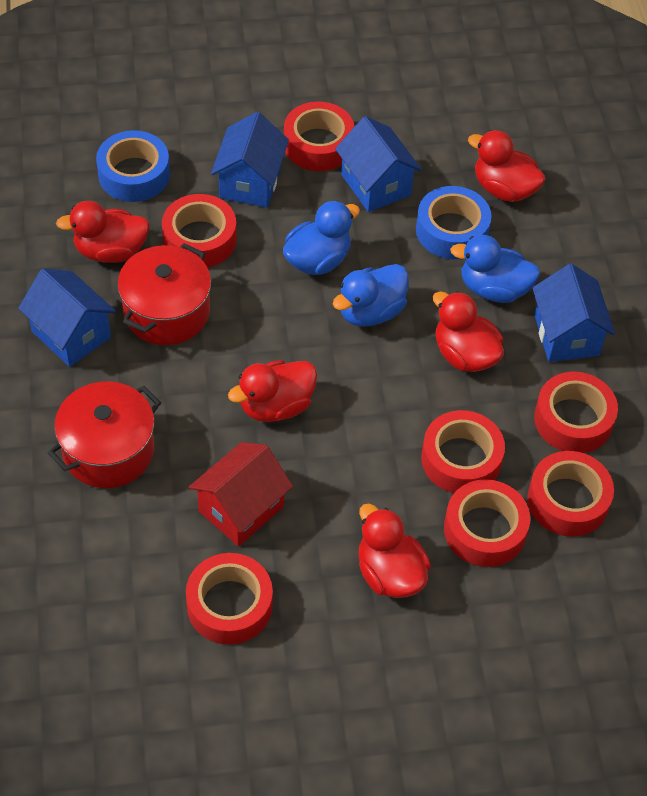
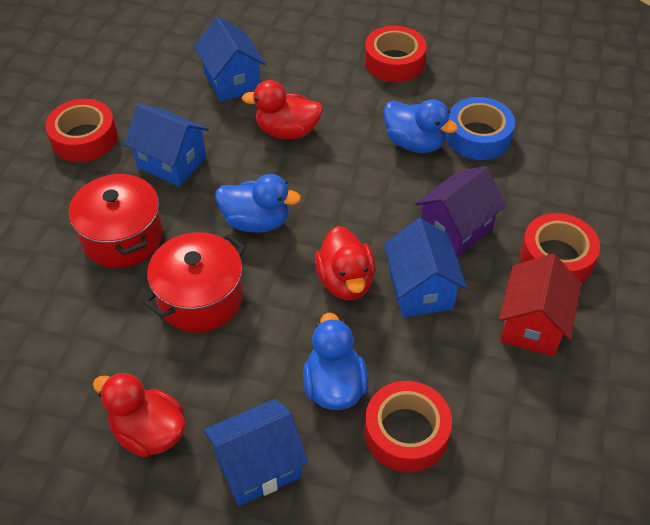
blue tape: 2 -> 1
purple house: 0 -> 1
red duck: 5 -> 3
red tape: 7 -> 4

